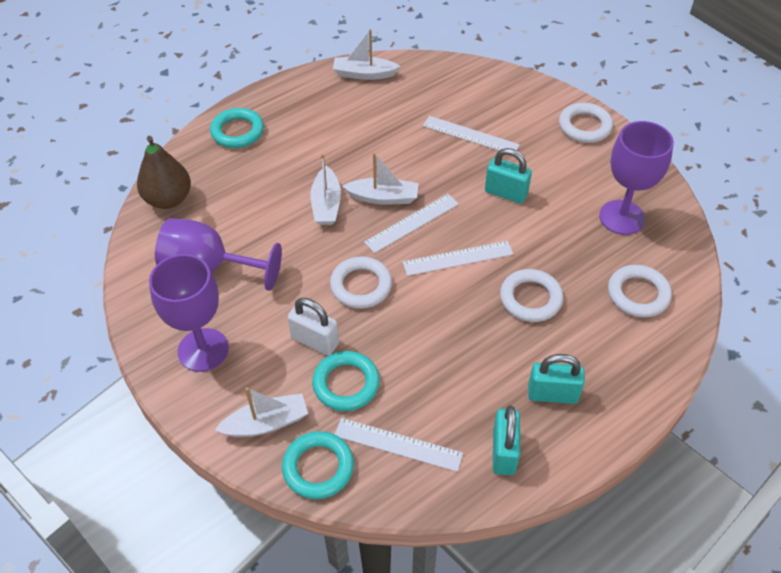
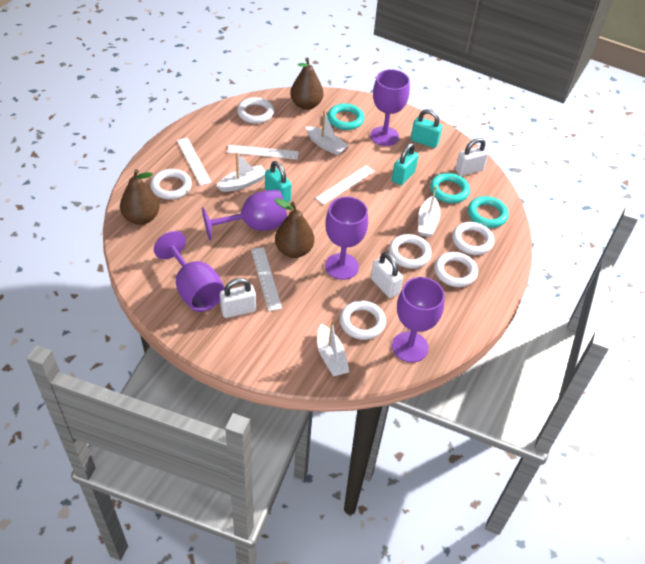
brown pear: 1 -> 3
purple goblet: 3 -> 5
white padlock: 1 -> 3
white ring: 4 -> 6

